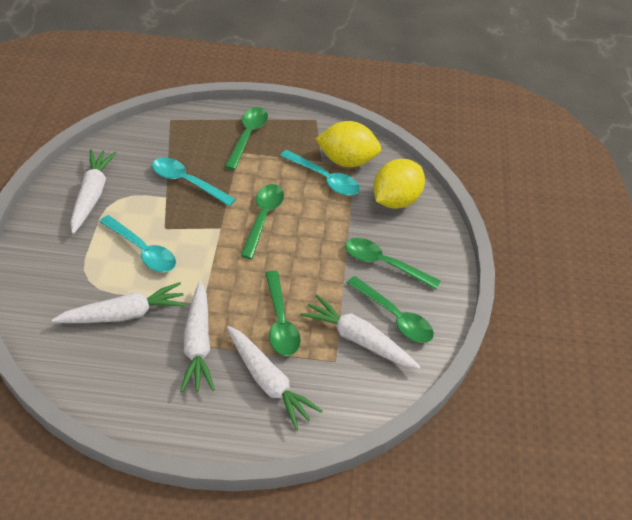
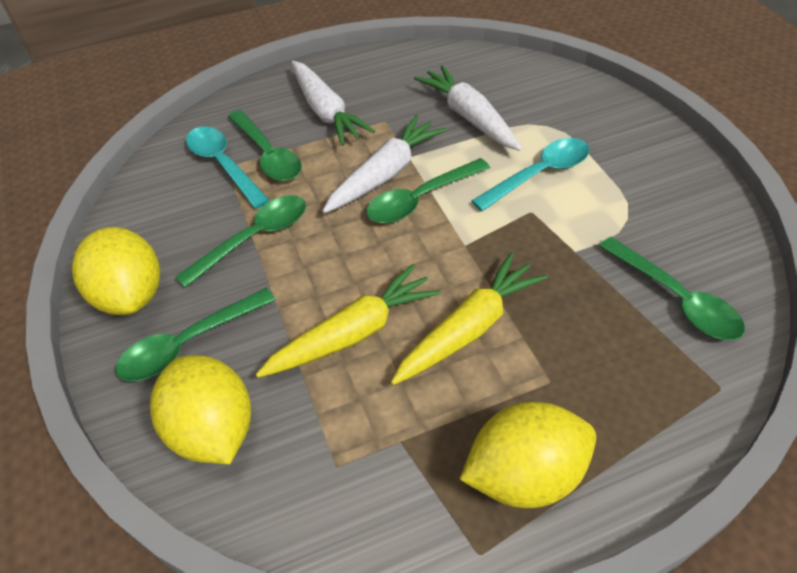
turquoise spoon: 3 -> 2
white carrot: 5 -> 3
yellow carrot: 0 -> 2
yellow lemon: 2 -> 3

